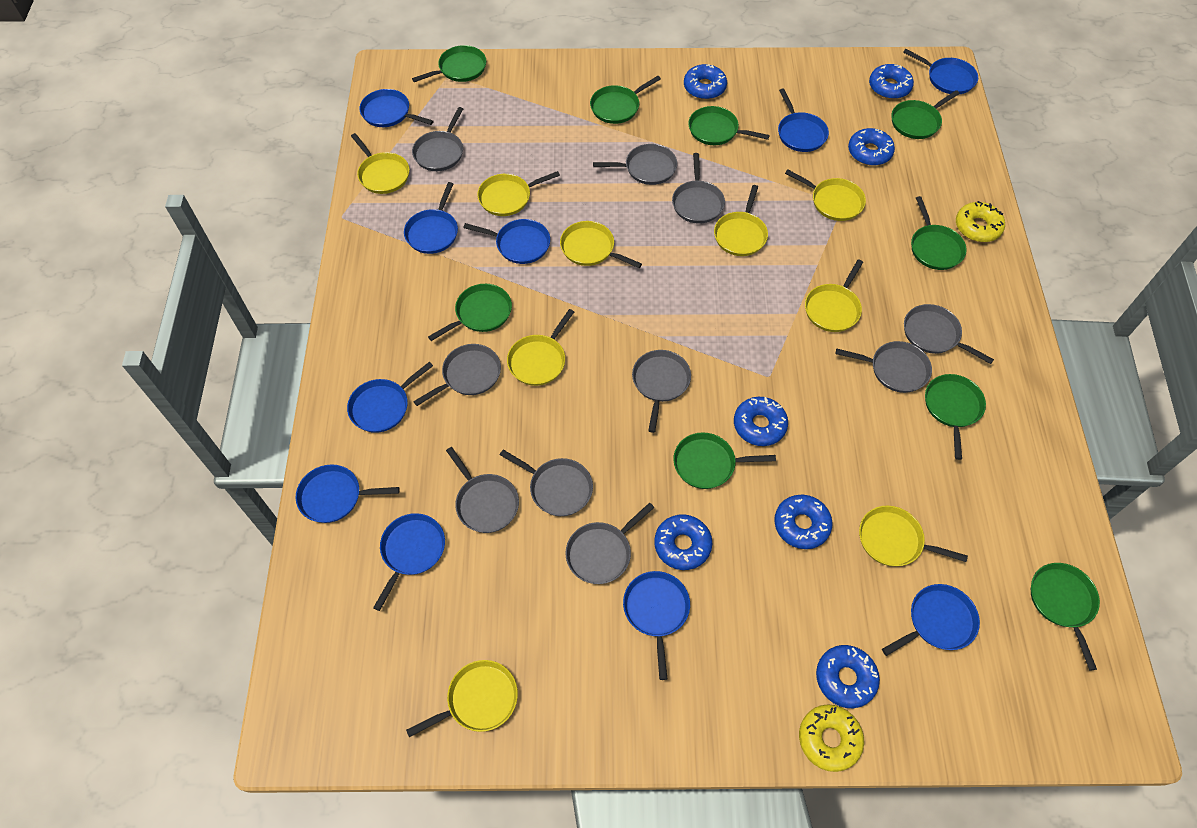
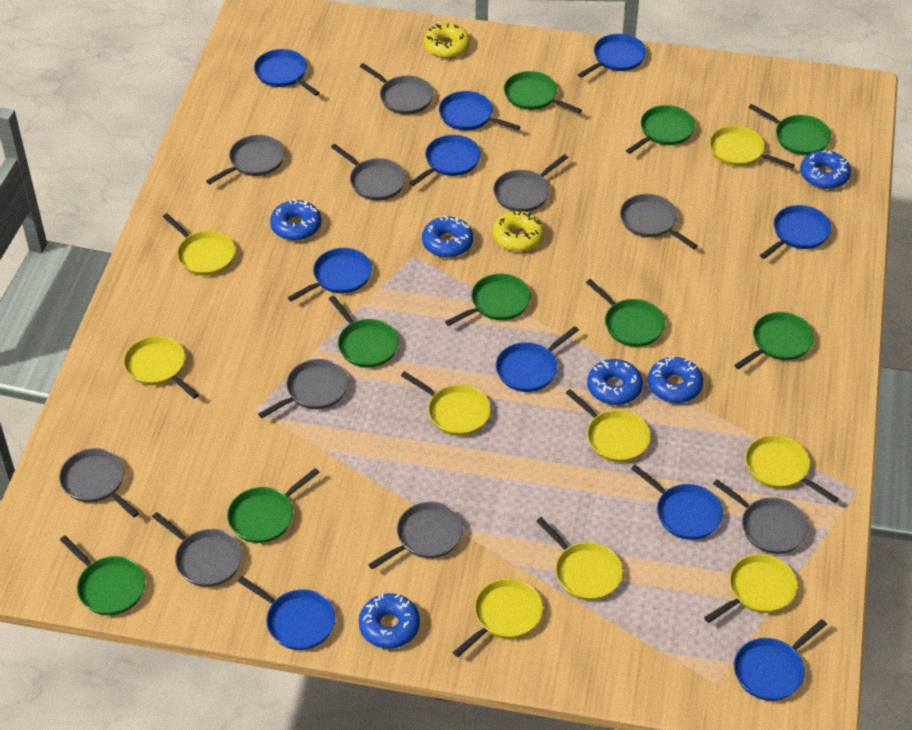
blue donut: 7 -> 6

